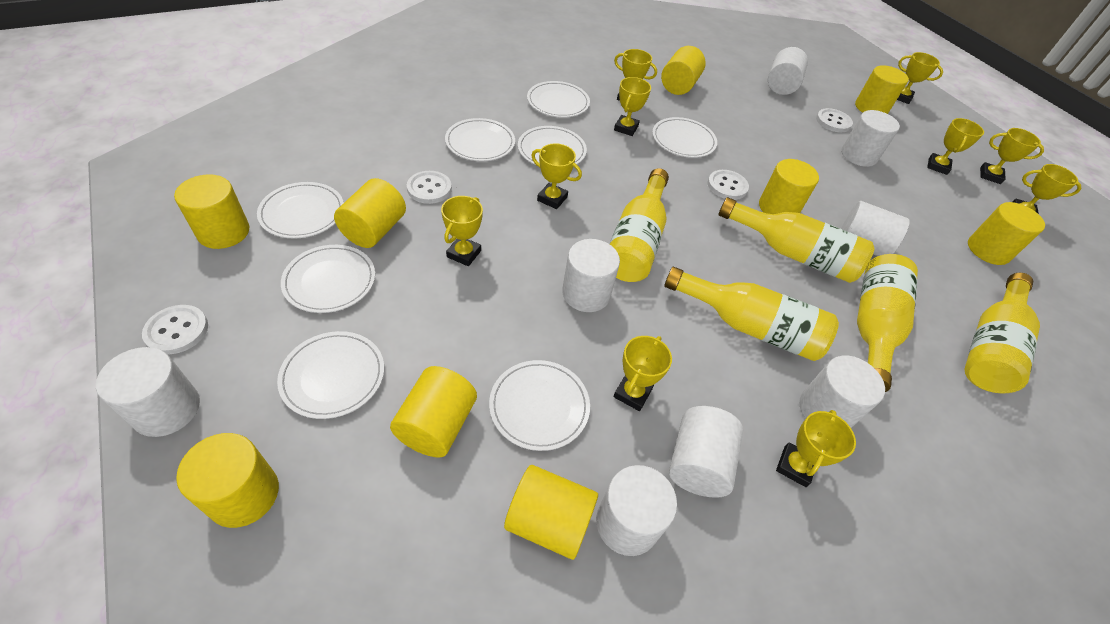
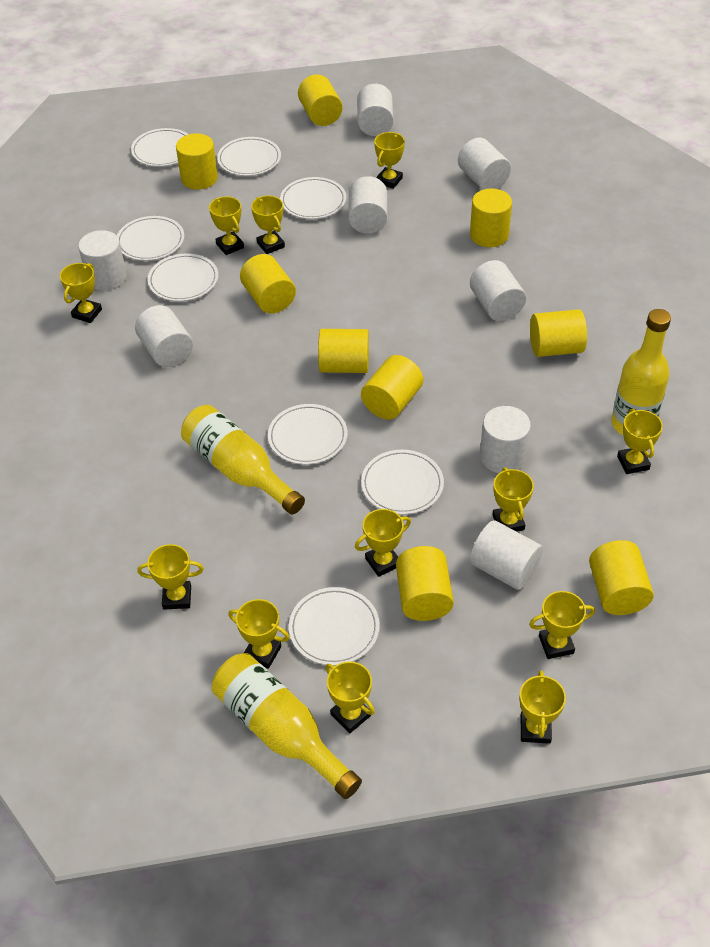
white button: 4 -> 0
yellow bottle: 5 -> 3
yellow trophy: 10 -> 12

